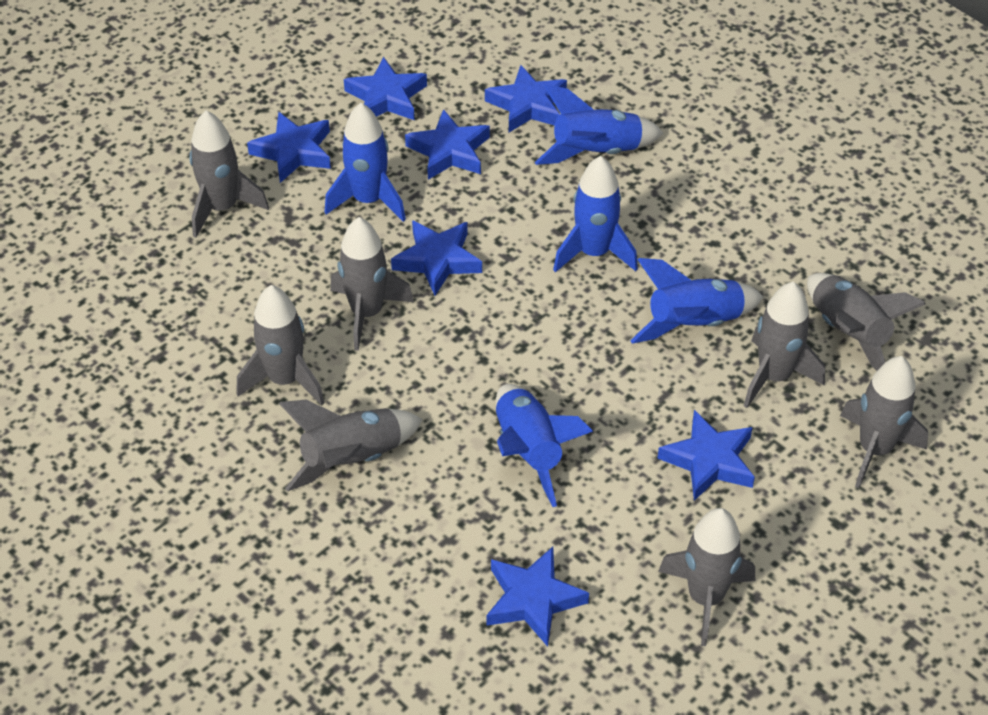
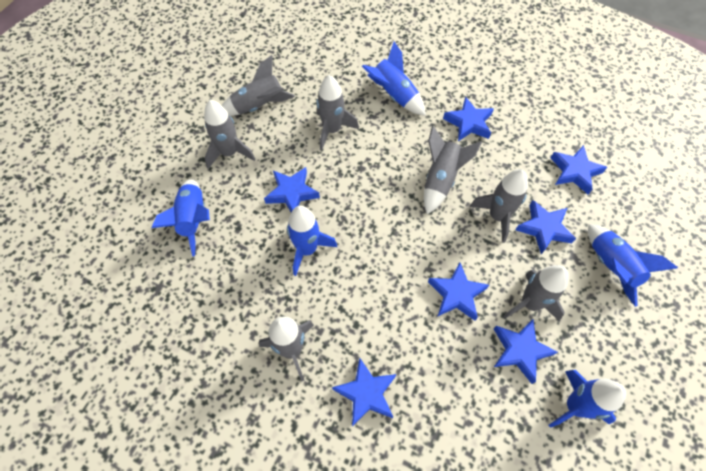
grey rocket: 8 -> 7

